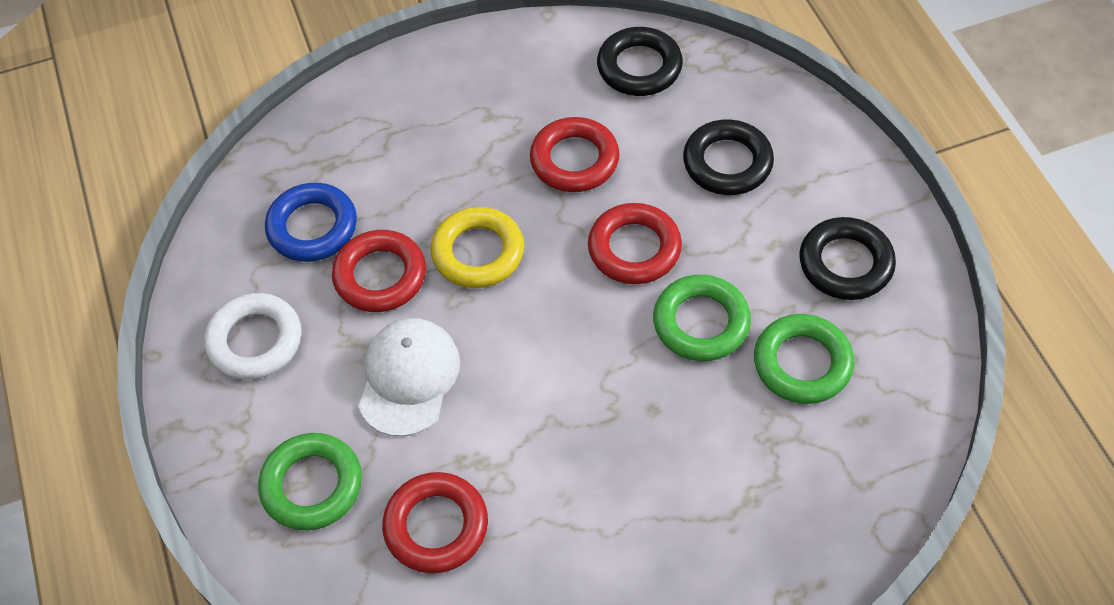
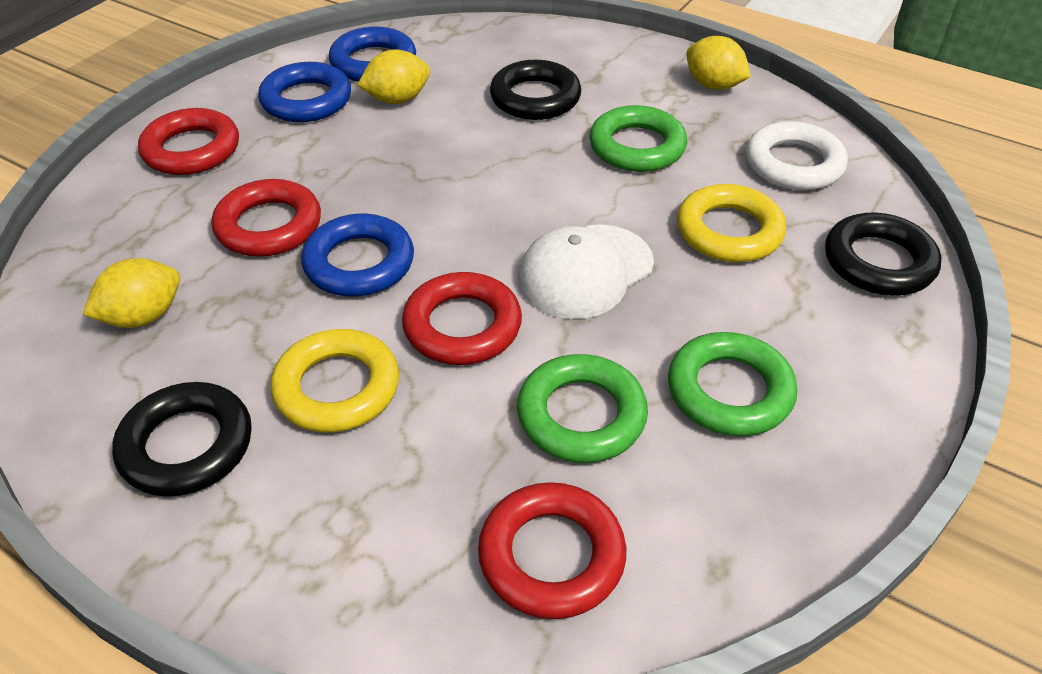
blue ring: 1 -> 3
yellow lemon: 0 -> 3
yellow ring: 1 -> 2

